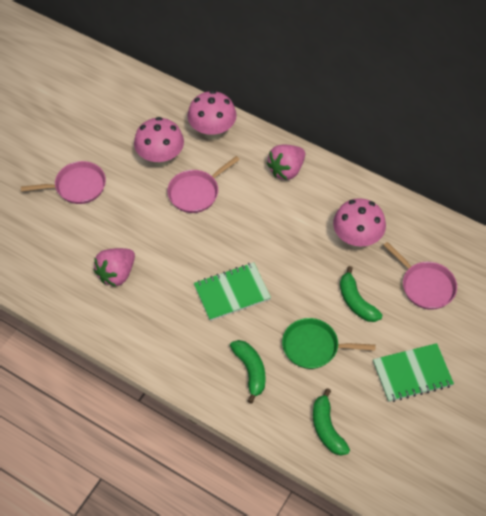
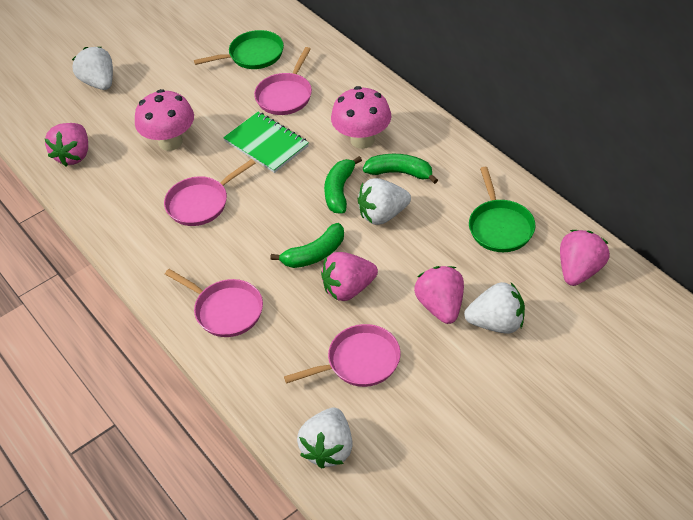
green notebook: 2 -> 1
green pan: 1 -> 2
pink mushroom: 3 -> 2
pink pan: 3 -> 4
pink strawberry: 2 -> 4
white strawberry: 0 -> 4

